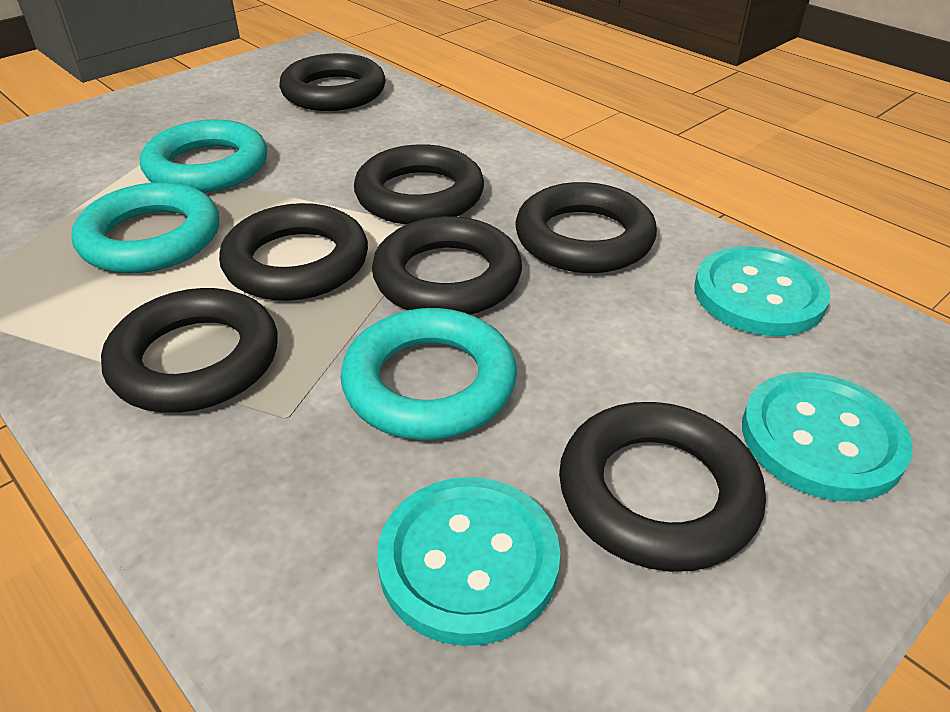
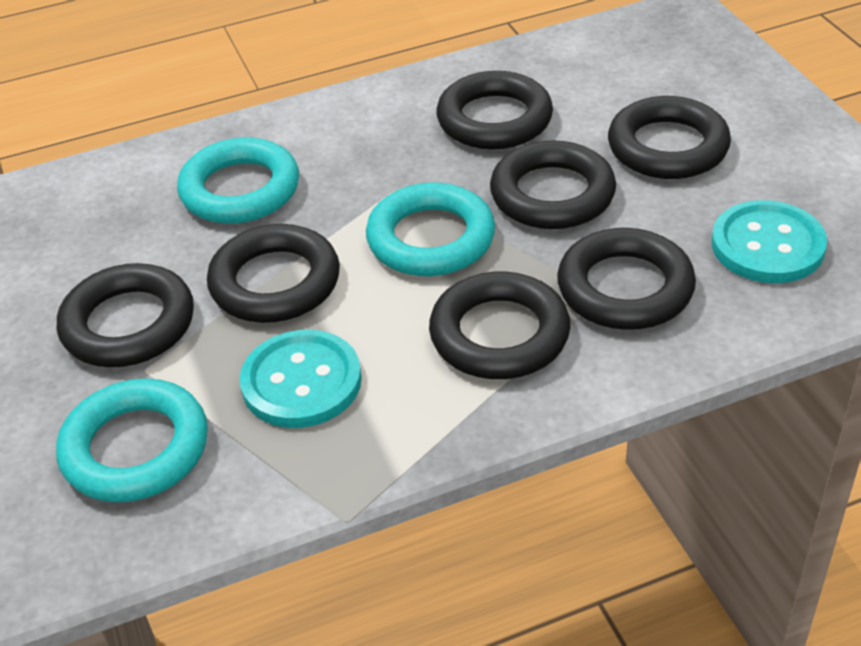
turquoise button: 3 -> 2

